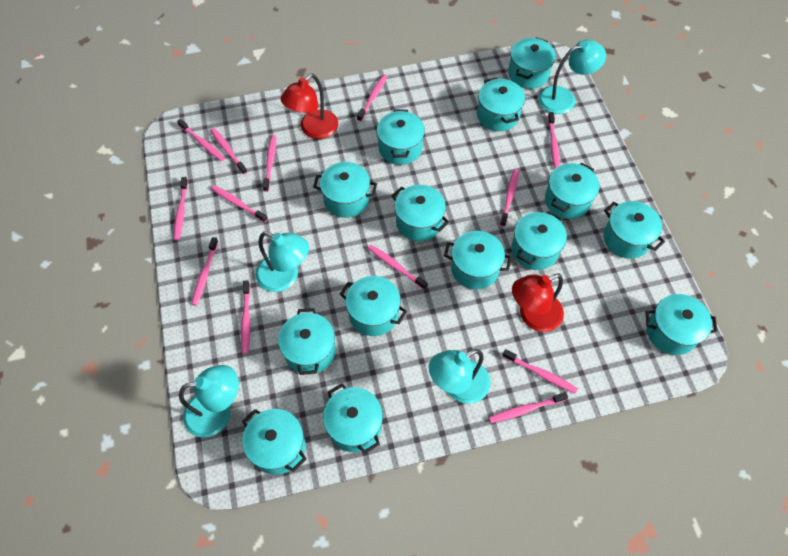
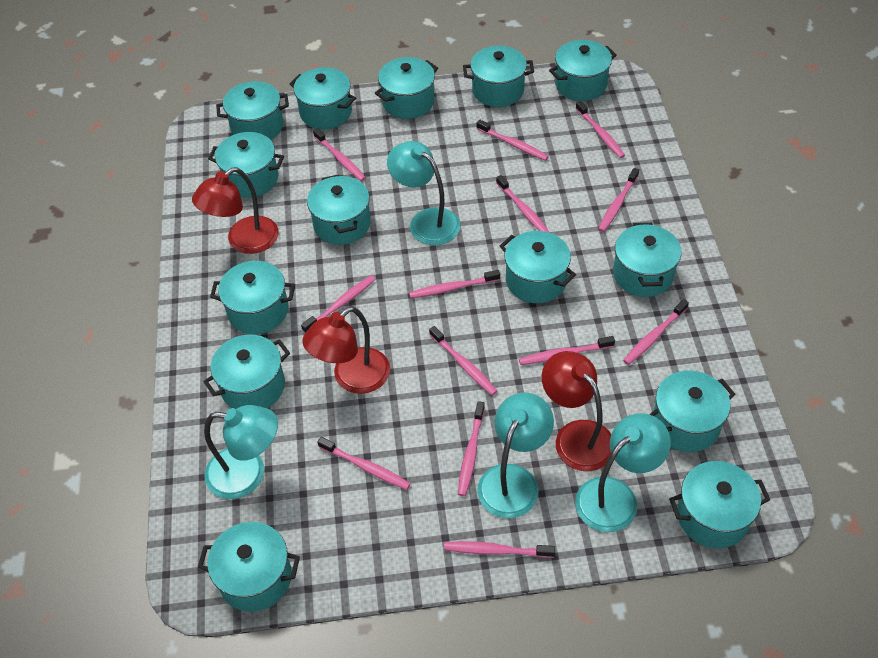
red lamp: 2 -> 3

